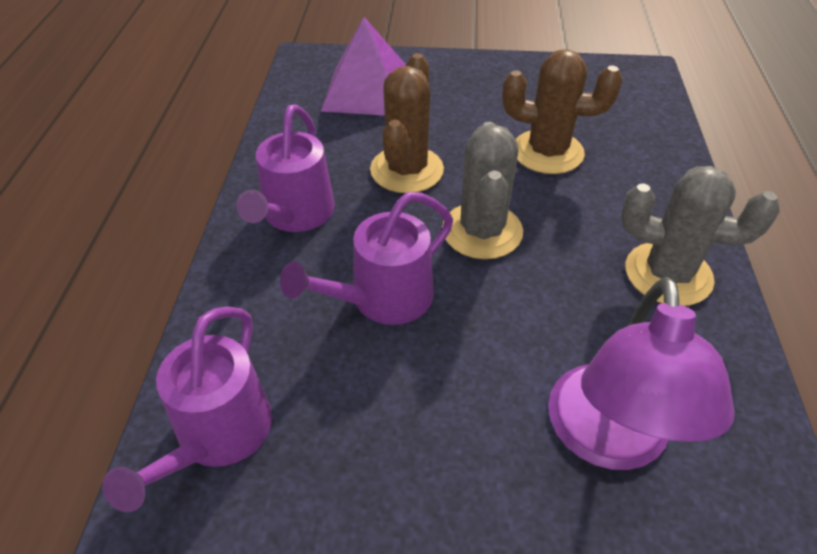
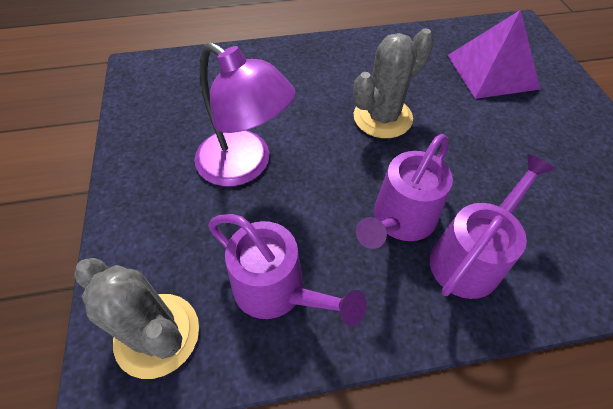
brown cactus: 2 -> 0

